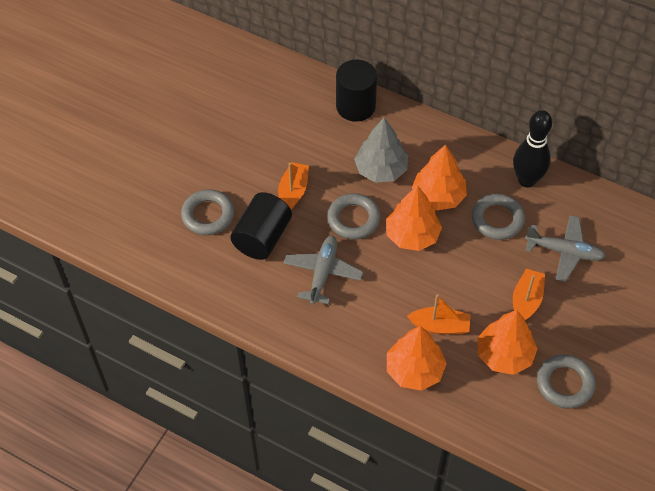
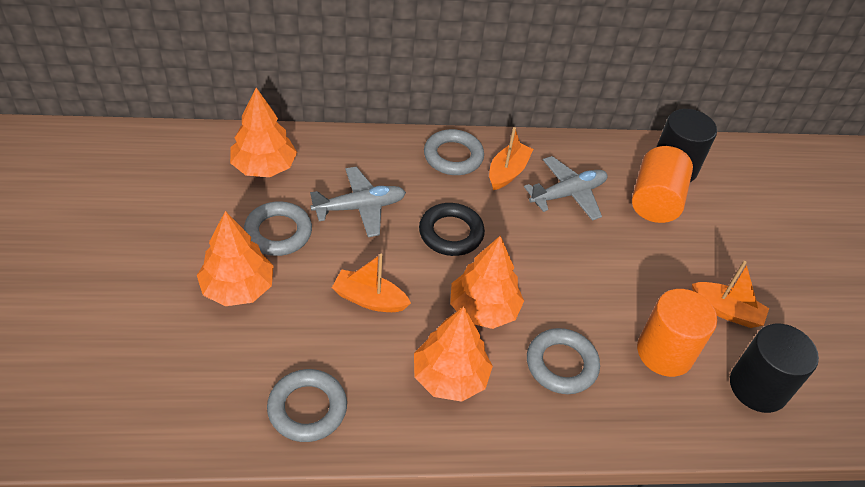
black bowling pin: 1 -> 0
black ring: 0 -> 1
grey tree: 1 -> 0
orange cylinder: 0 -> 2

